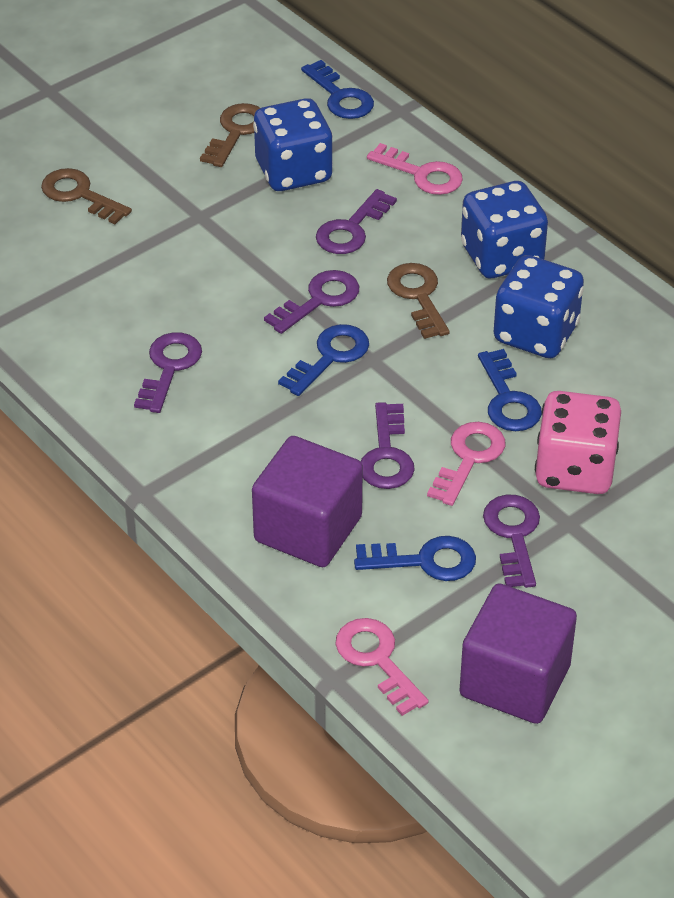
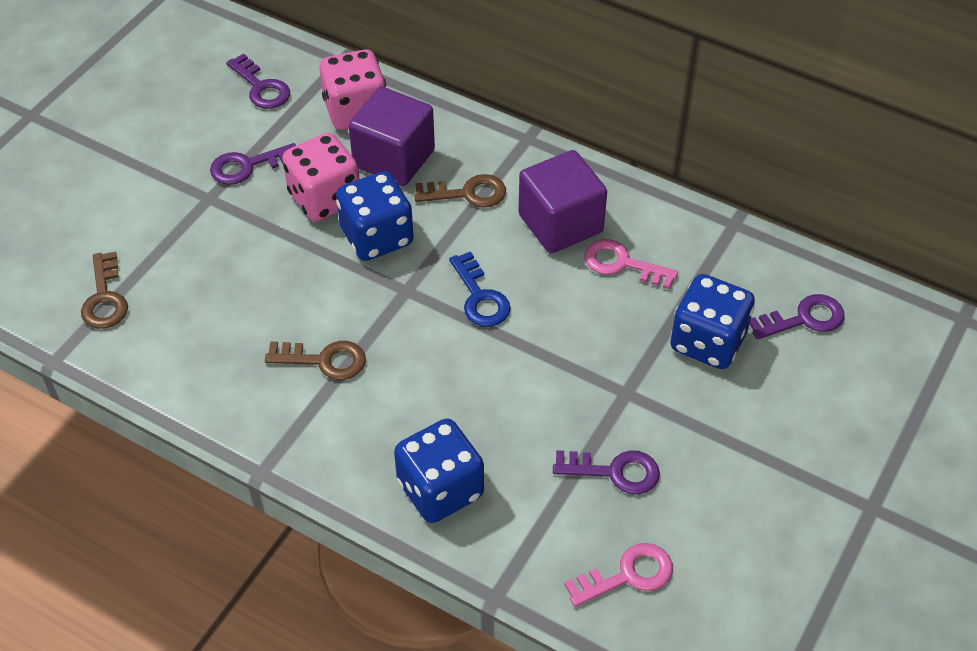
blue key: 4 -> 1
pink dice: 1 -> 2
pink key: 3 -> 2
purple key: 5 -> 4

